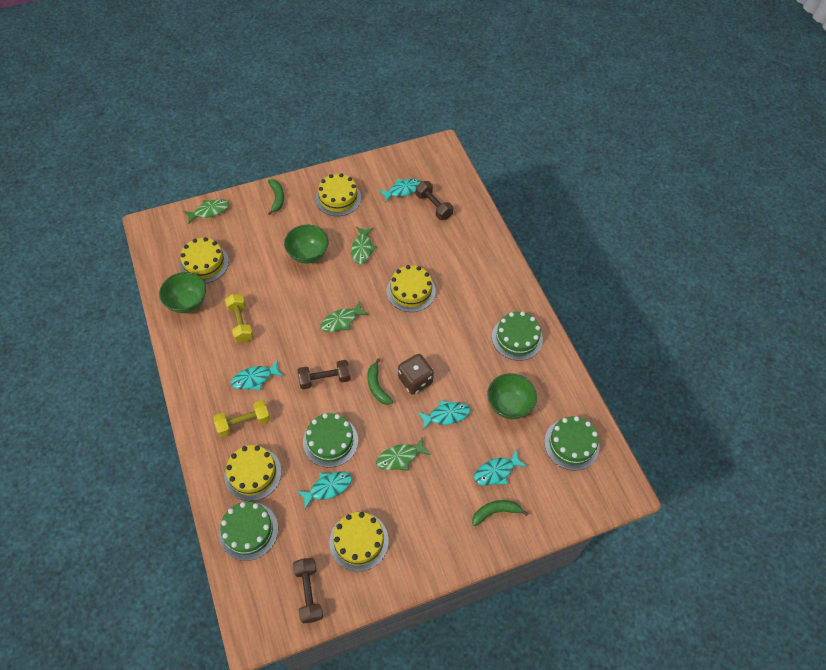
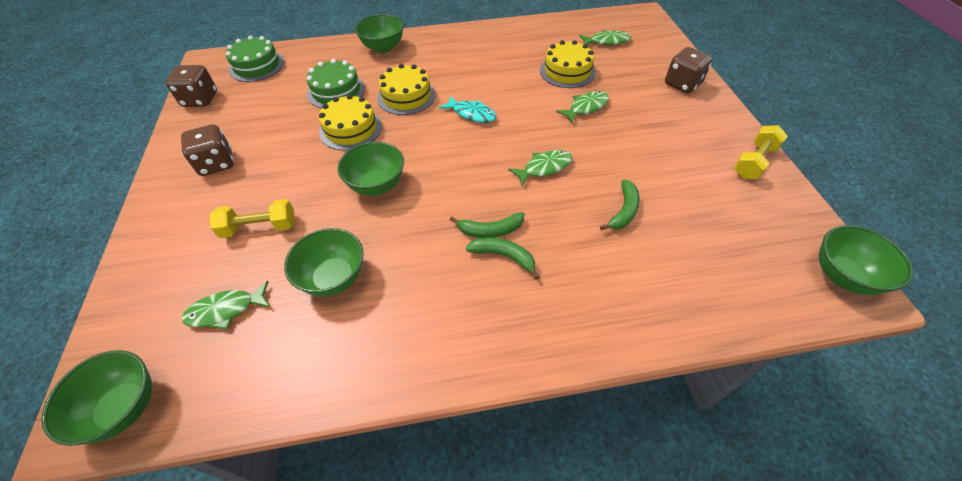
brown dice: 1 -> 3
brown dumbbell: 3 -> 0
green bowl: 3 -> 5
green cake: 4 -> 2
turquoise fish: 5 -> 1
yellow cake: 5 -> 3

